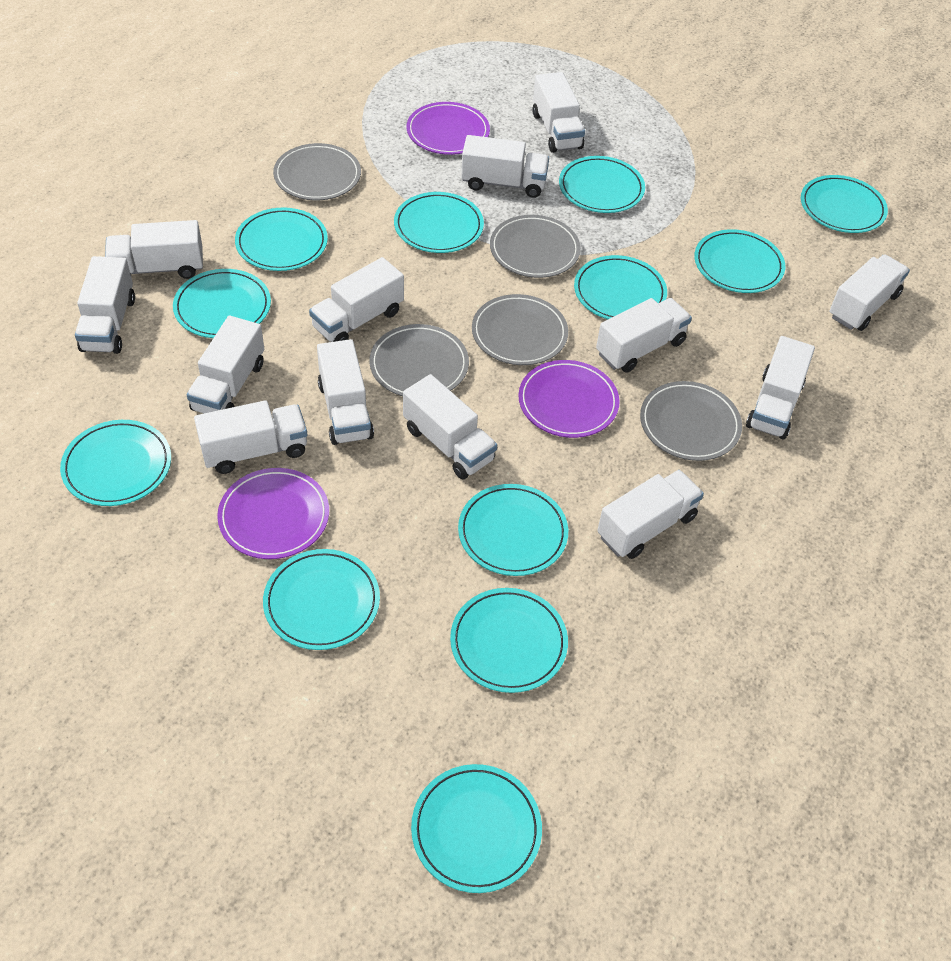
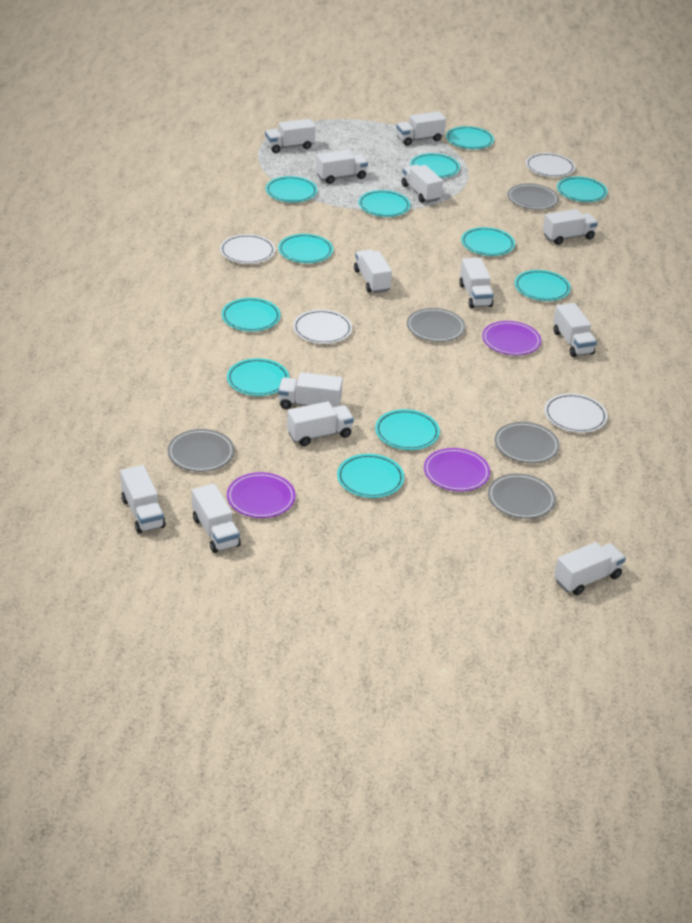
white plate: 0 -> 4

